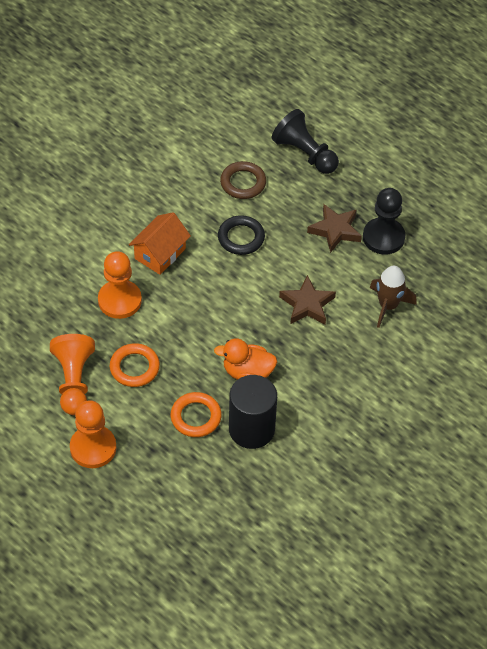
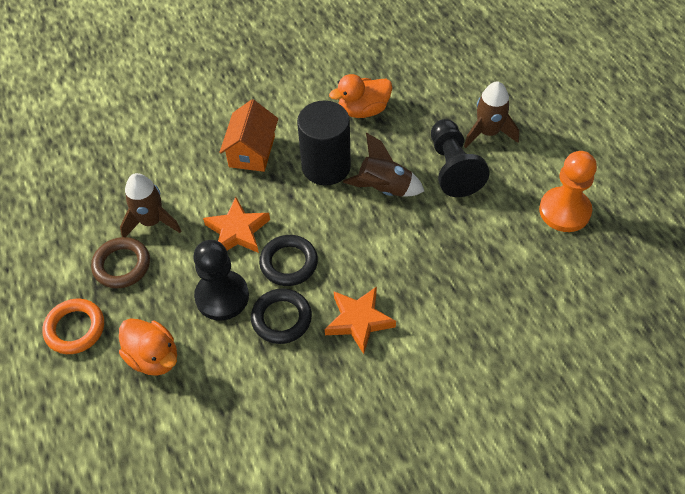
black ring: 1 -> 2
brown rocket: 1 -> 3
brown star: 2 -> 0
orange duck: 1 -> 2
orange pawn: 3 -> 1
orange ring: 2 -> 1
orange star: 0 -> 2

